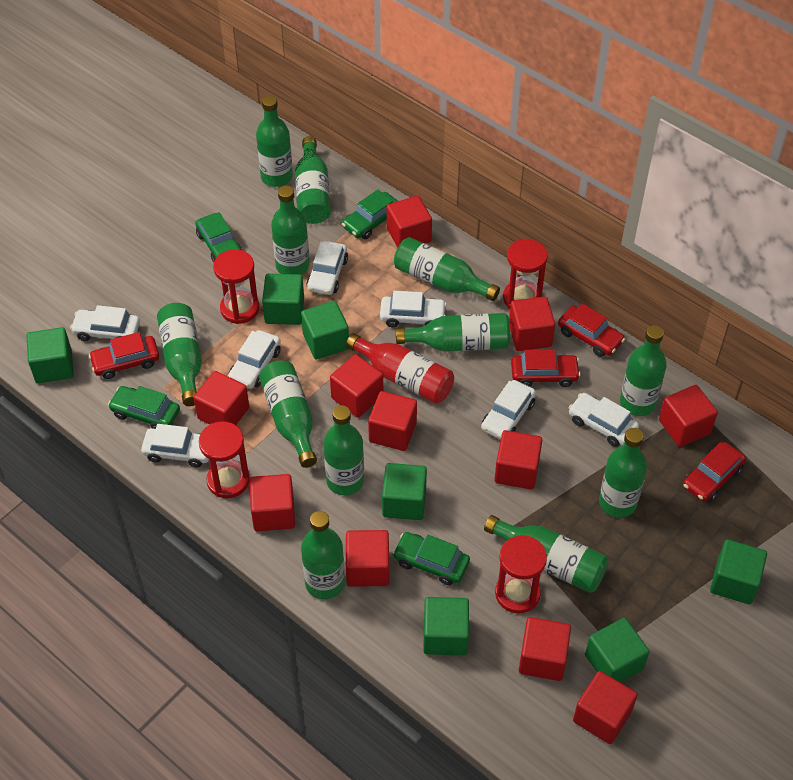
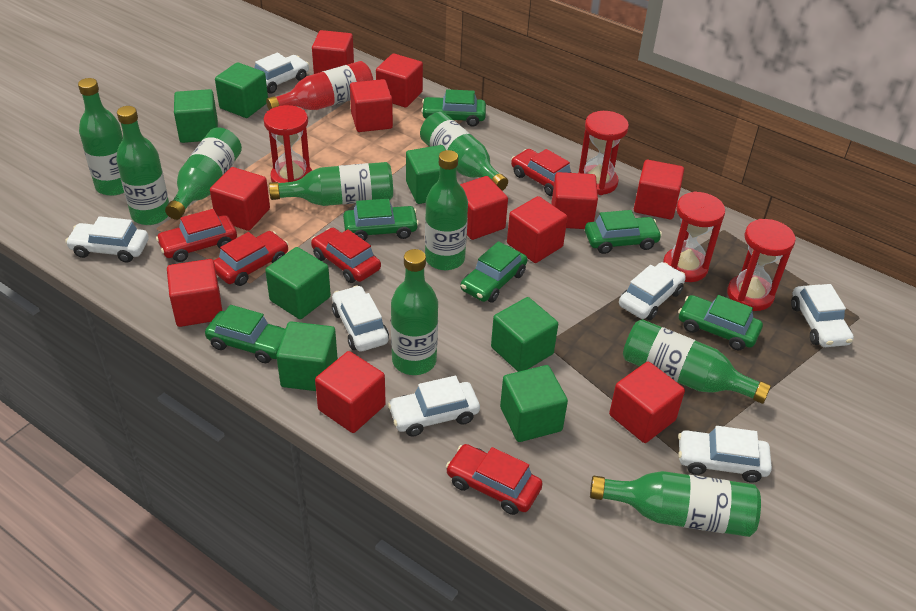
green bottle: 12 -> 9
green car: 4 -> 6
red car: 4 -> 5

